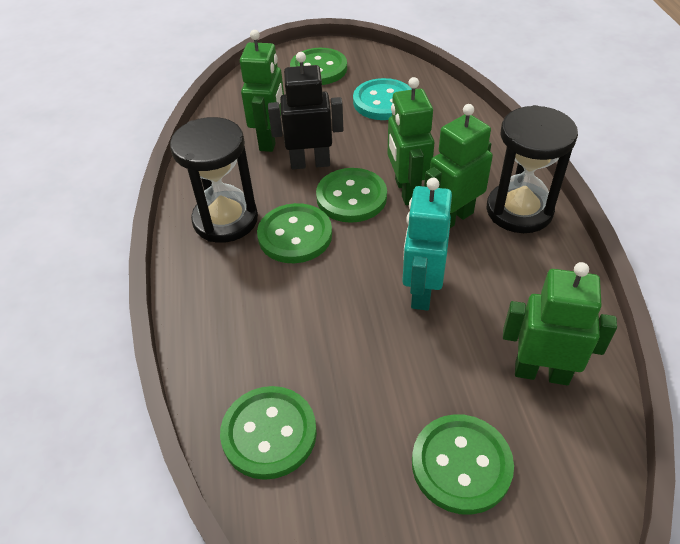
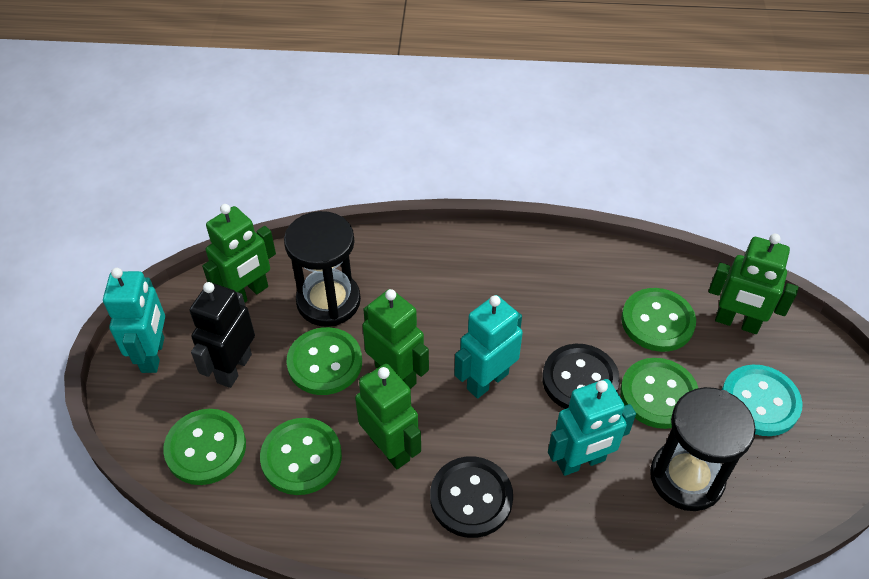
black button: 0 -> 2
turquoise robot: 1 -> 3

